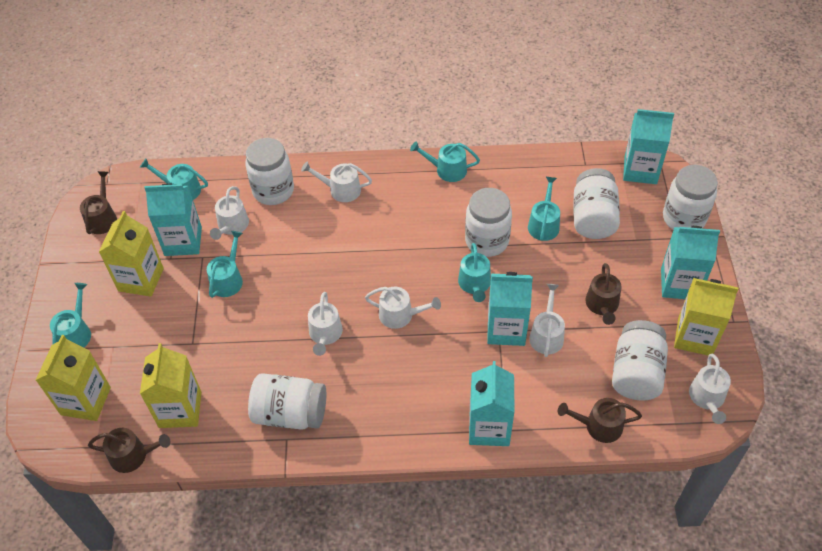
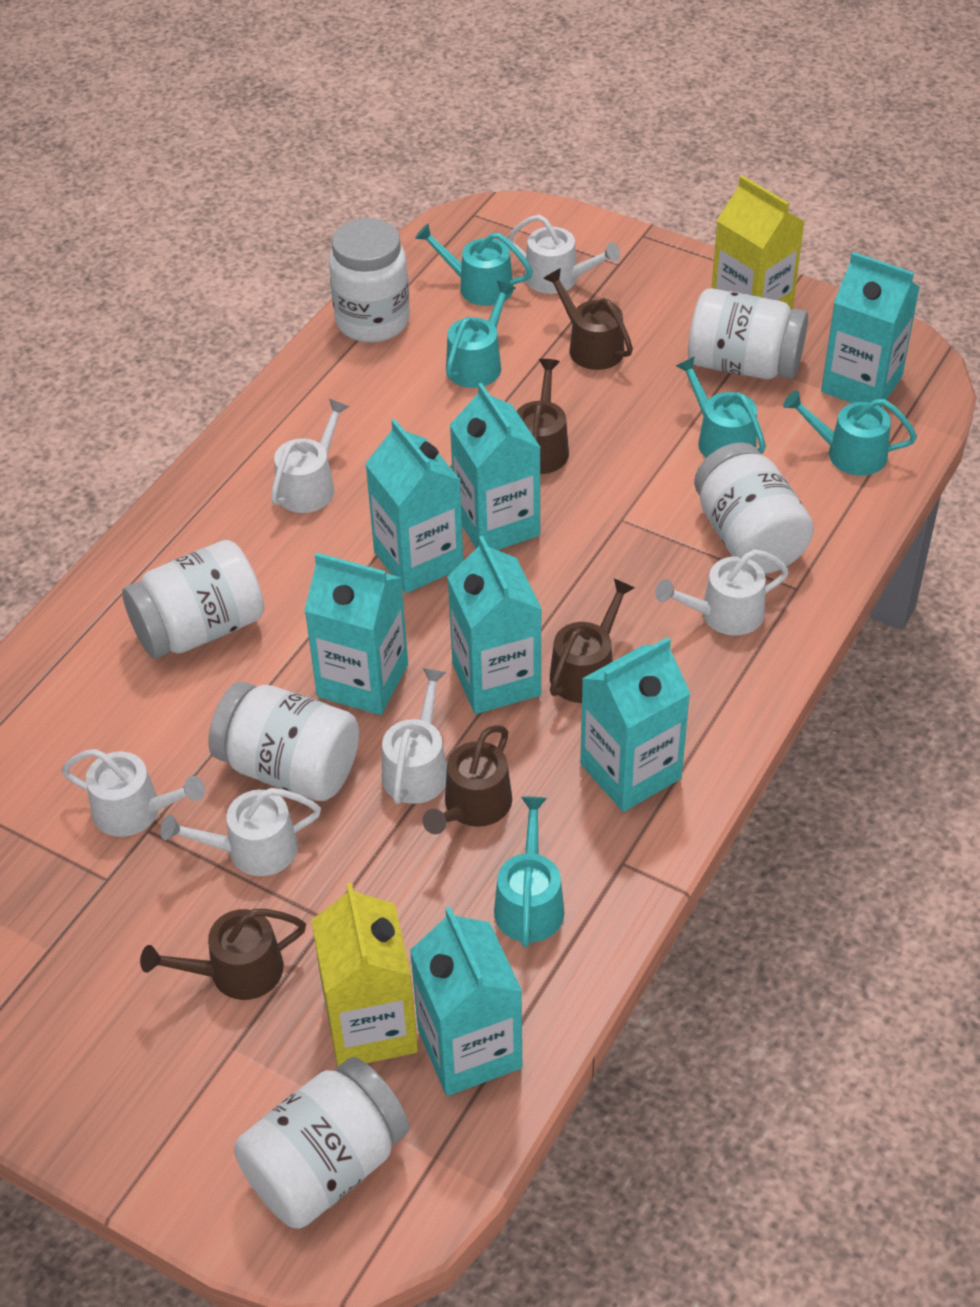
brown watering can: 4 -> 5
turquoise carton: 5 -> 7
turquoise watering can: 6 -> 5
yellow carton: 4 -> 2

